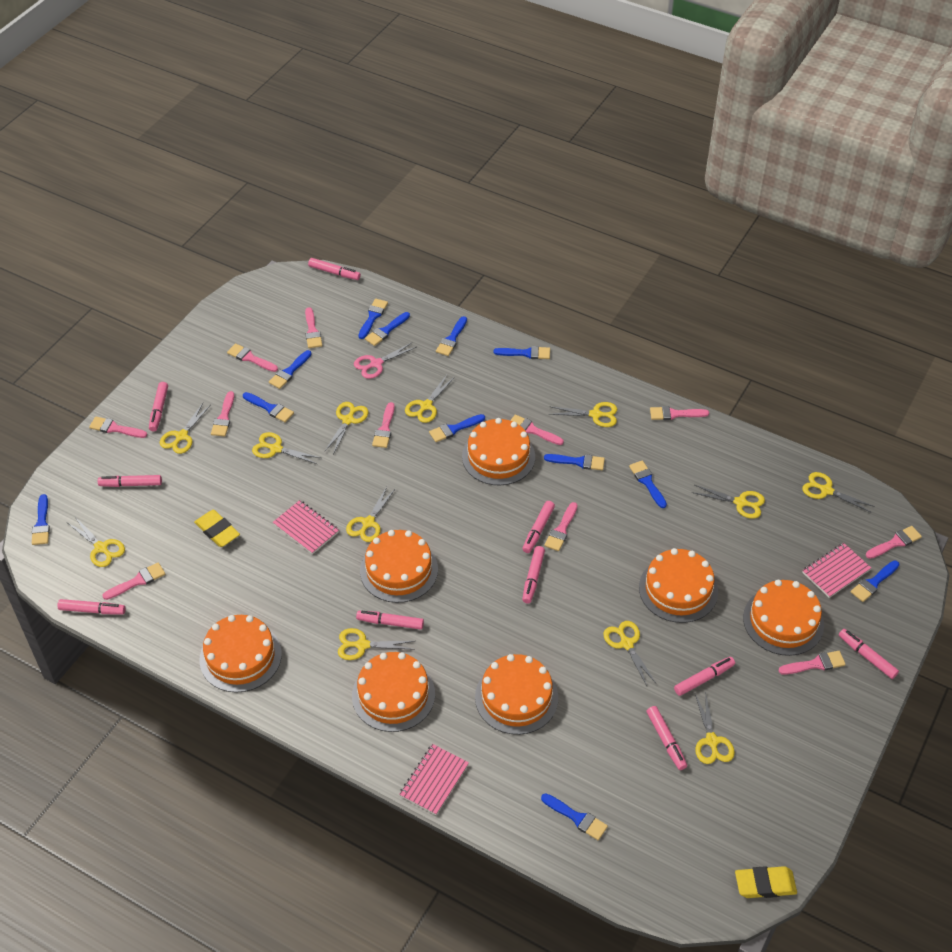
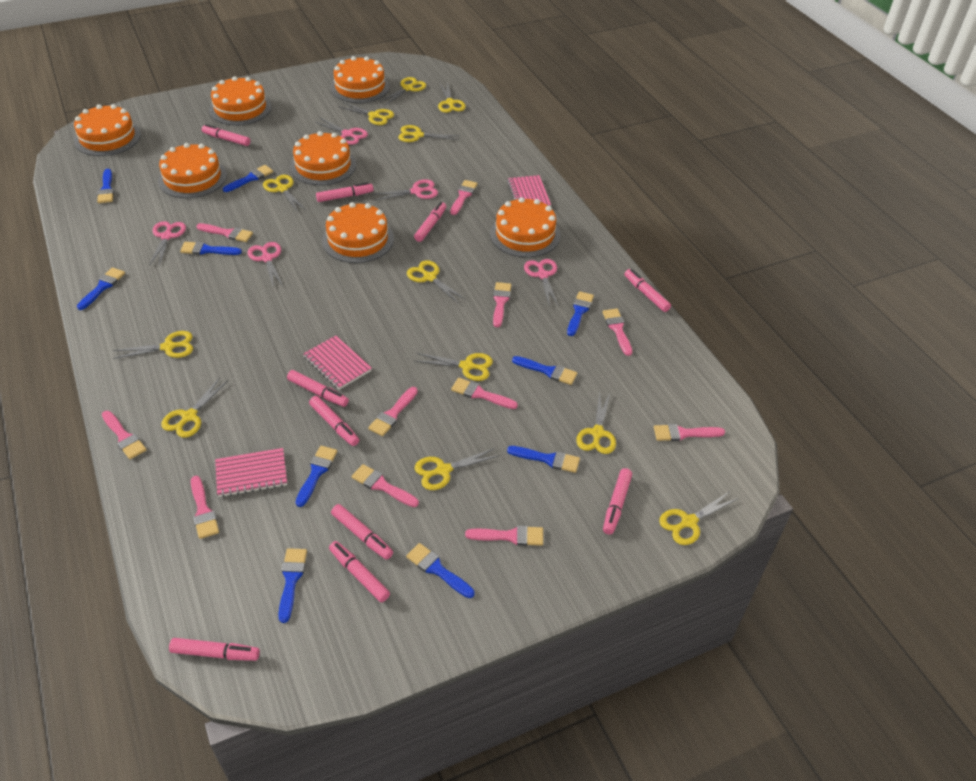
blue brush: 12 -> 10
pink scissors: 1 -> 5
yellow eraser: 2 -> 0

